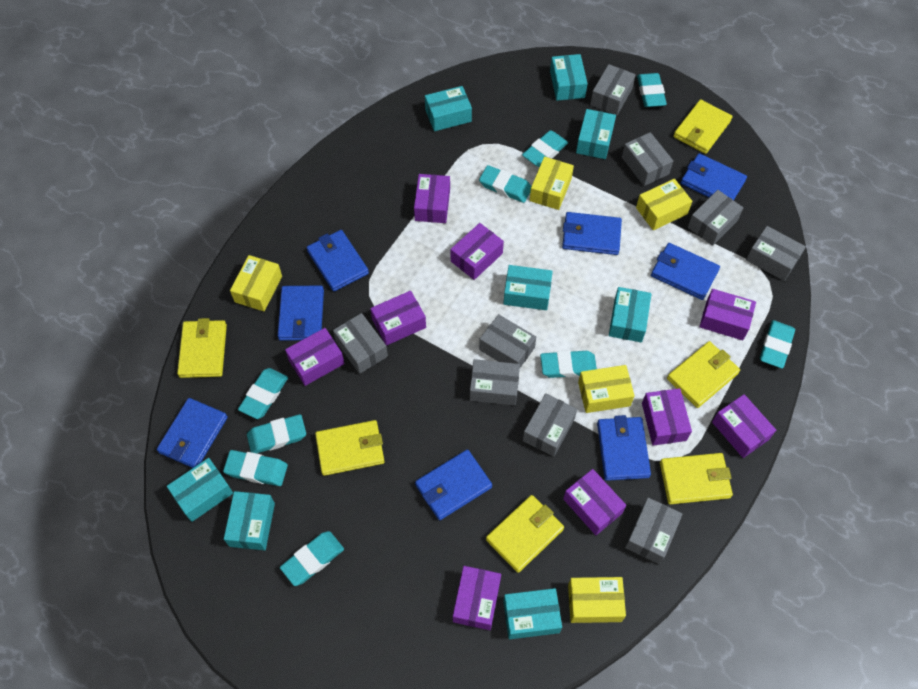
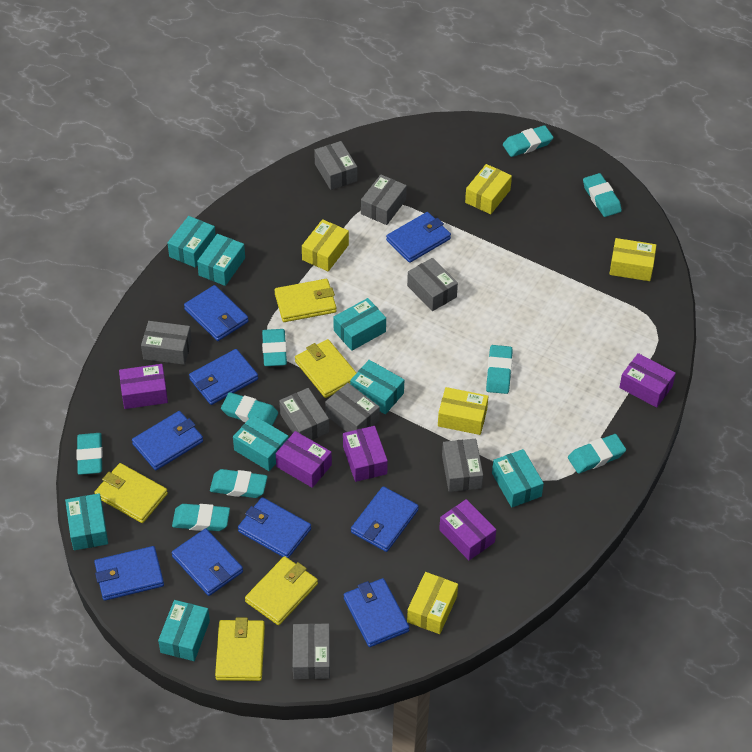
blue wallet: 8 -> 9
grey box: 9 -> 8
purple box: 9 -> 5
yellow wallet: 6 -> 5

